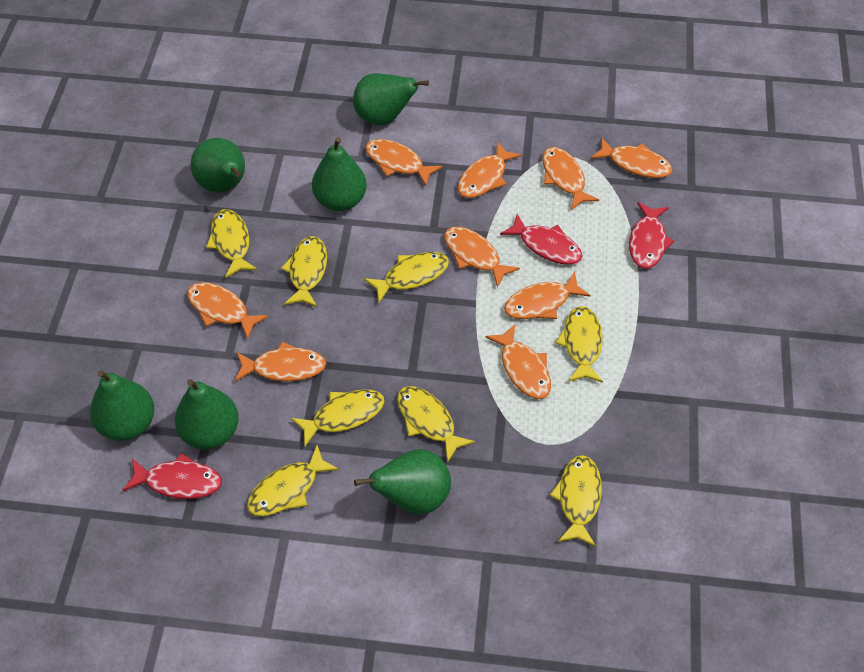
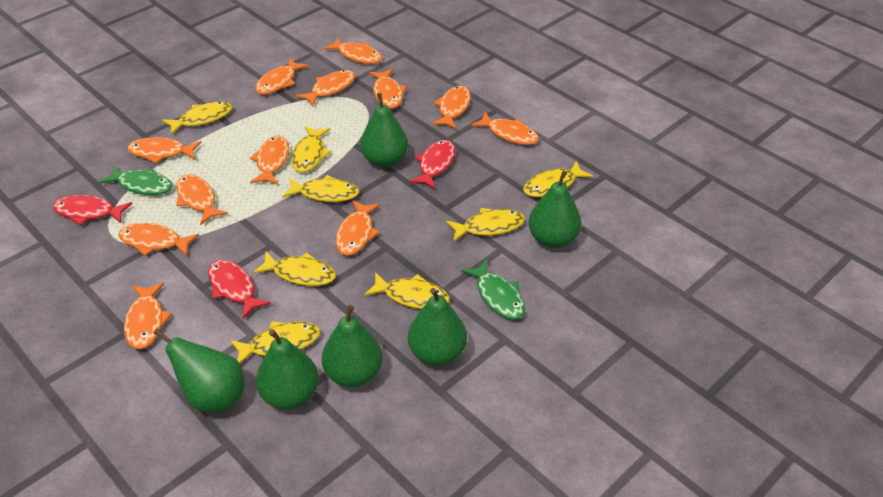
green fish: 0 -> 2
orange fish: 9 -> 12

